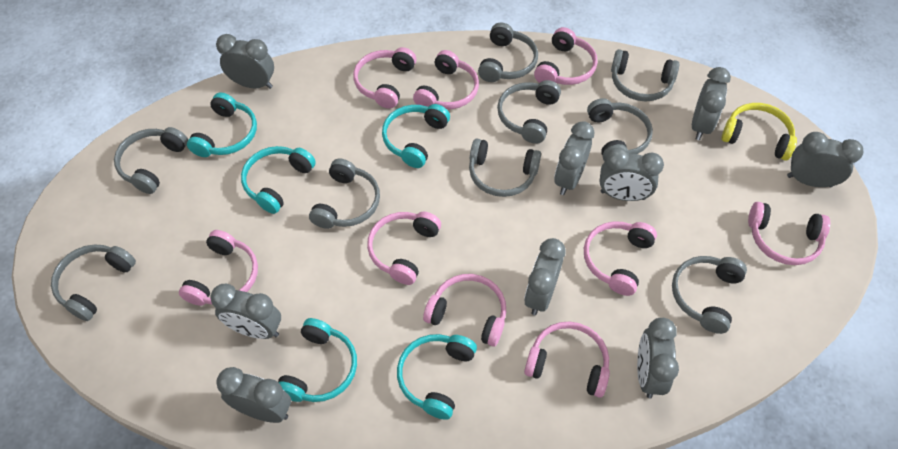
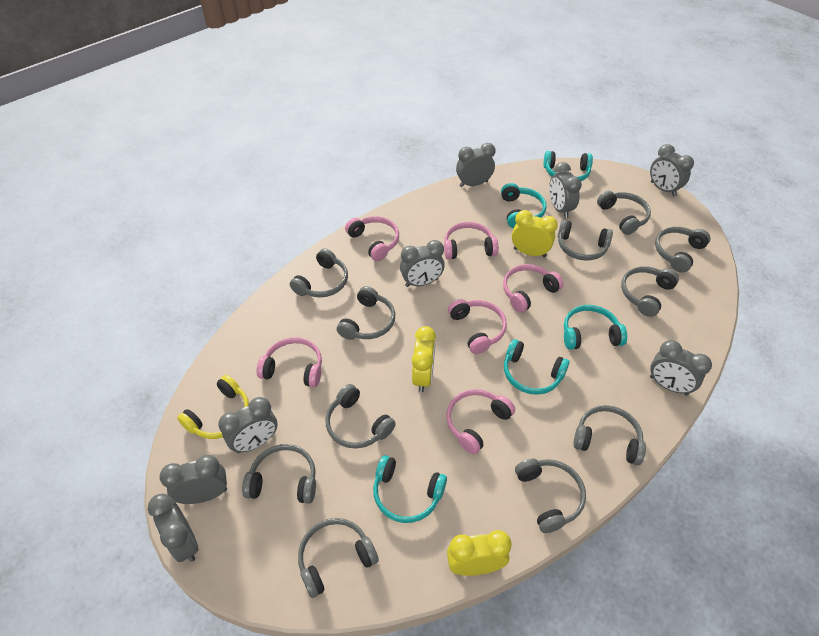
grey clock: 9 -> 8
grey headphones: 9 -> 11
pink headphones: 9 -> 6
yellow clock: 0 -> 3

